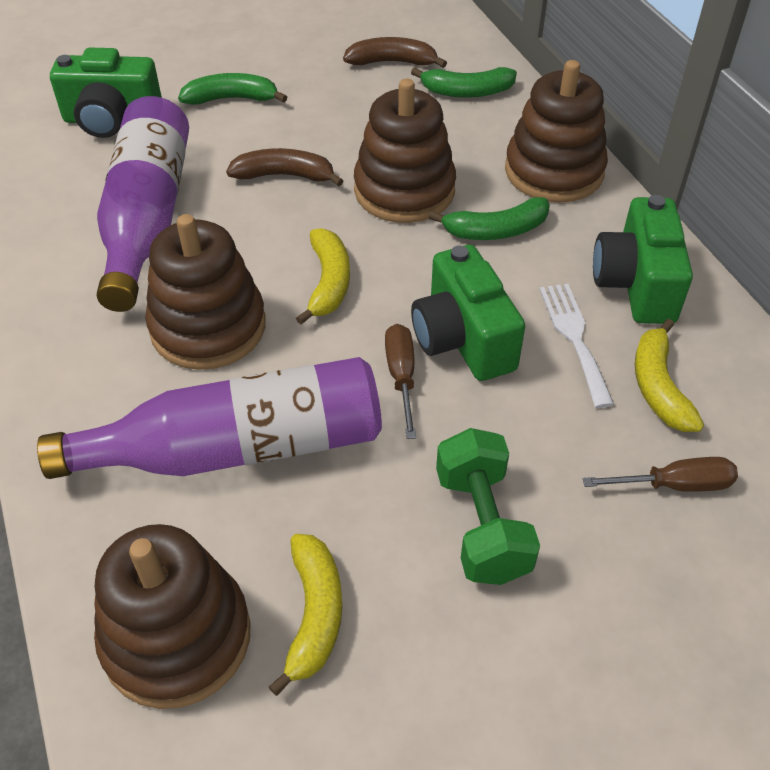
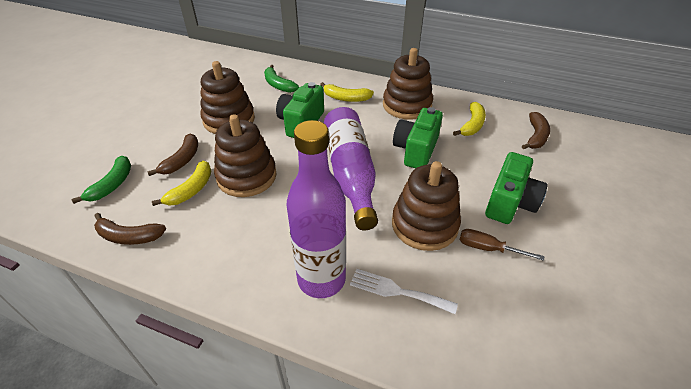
brown banana: 2 -> 3
brown screwdriver: 2 -> 1
green banana: 3 -> 2
green dumbbell: 1 -> 0

